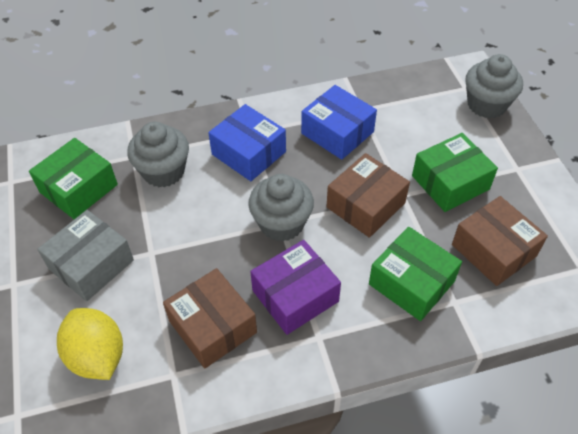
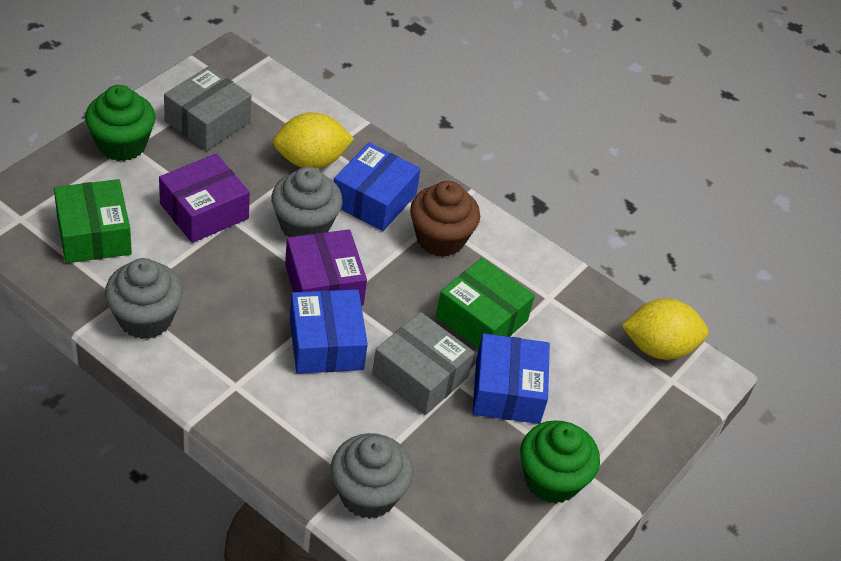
blue box: 2 -> 3
brown box: 3 -> 0
brown cupcake: 0 -> 1
green box: 3 -> 2
green cupcake: 0 -> 2
grey box: 1 -> 2
purple box: 1 -> 2
yellow lemon: 1 -> 2

